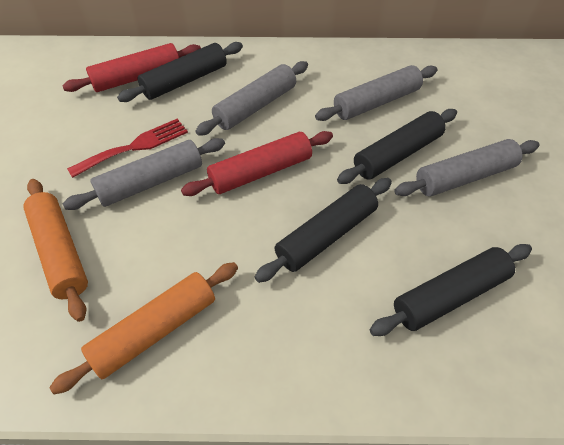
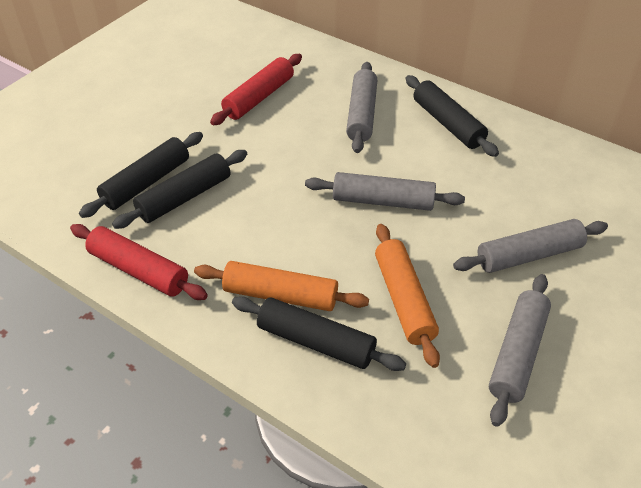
red fork: 1 -> 0

